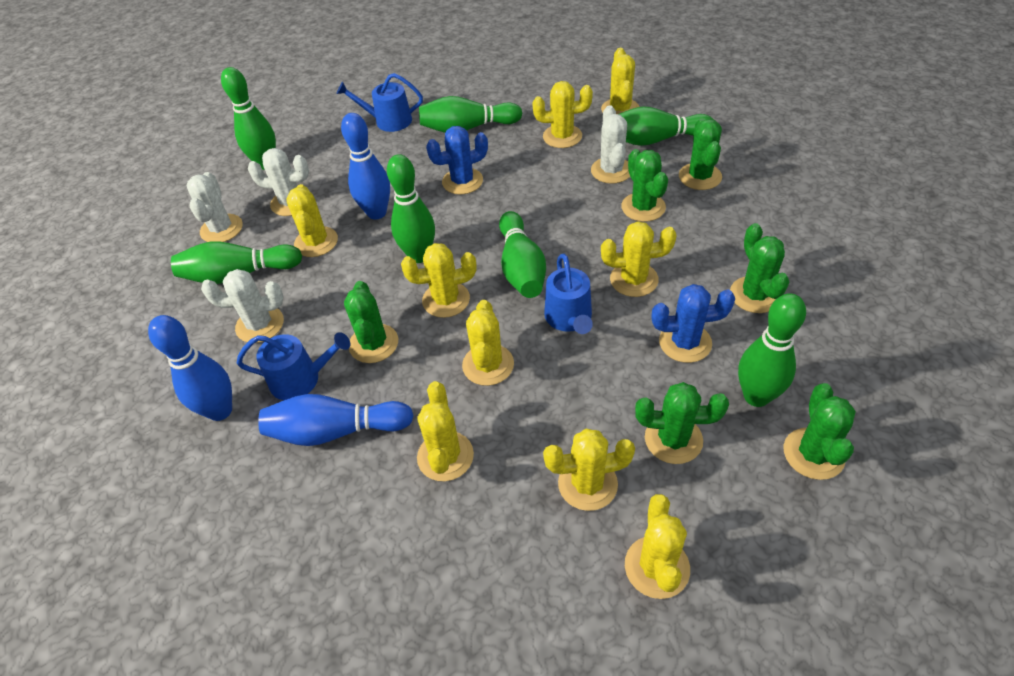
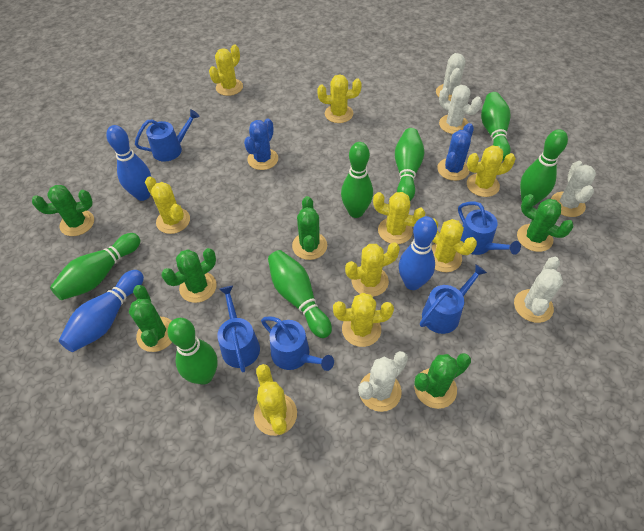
blue watering can: 3 -> 5
white cactus: 4 -> 5

